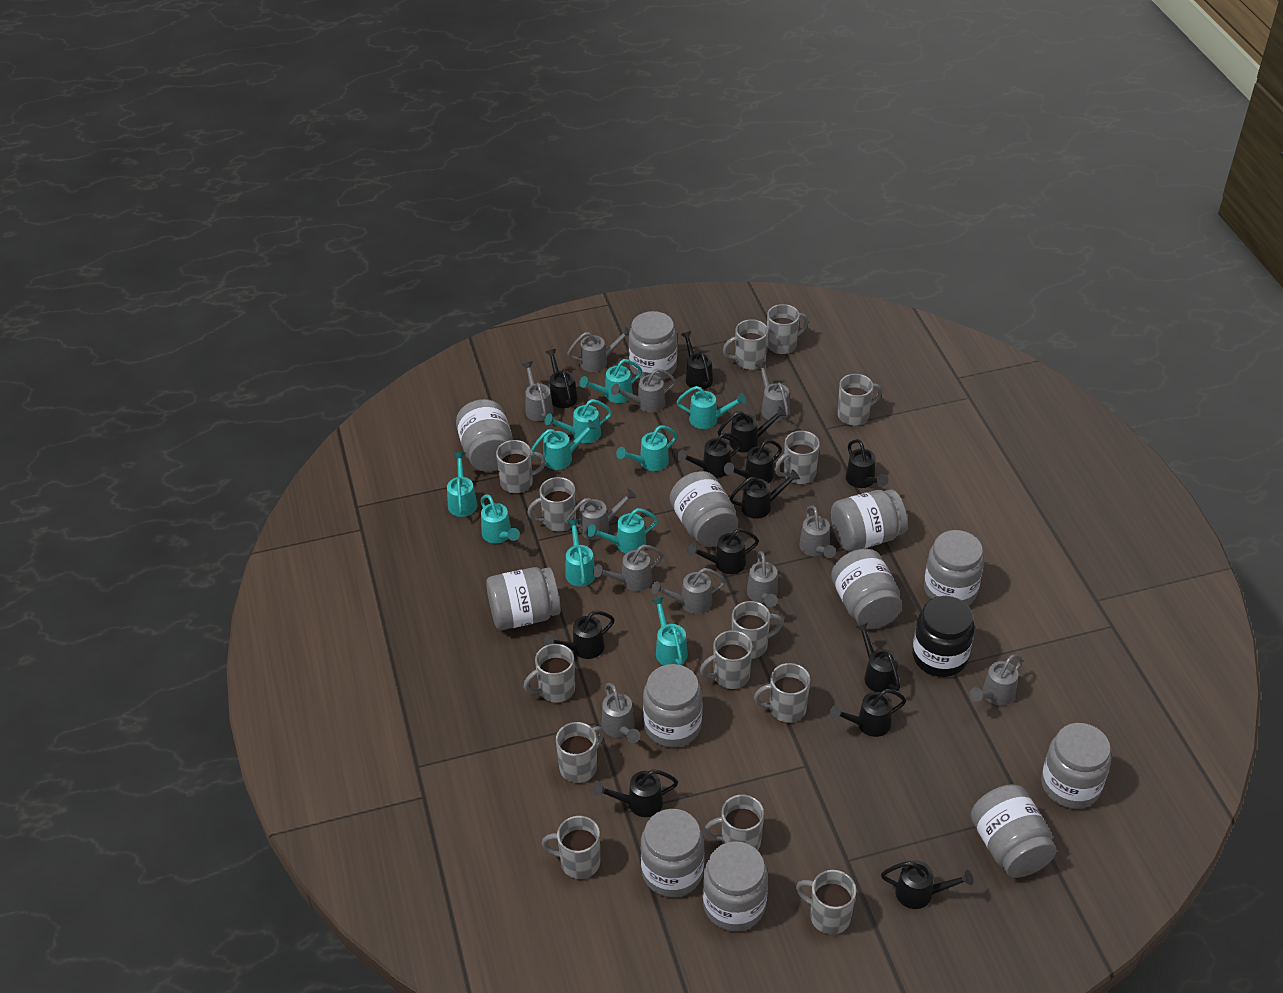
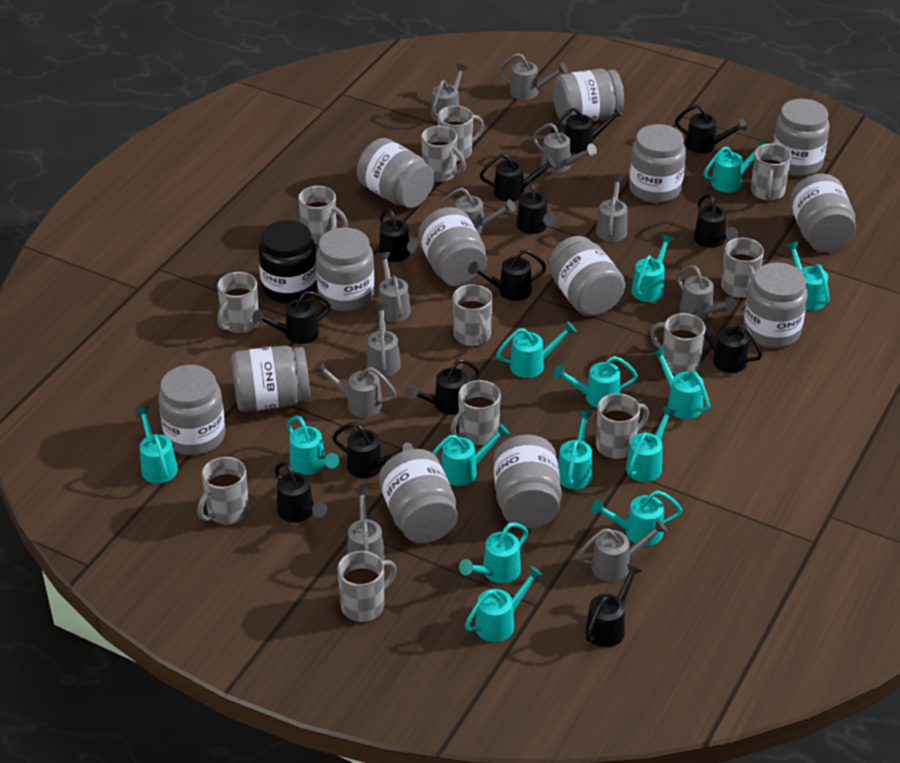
grey jar: 12 -> 13
grey mug: 14 -> 12
turquoise watering can: 10 -> 14

